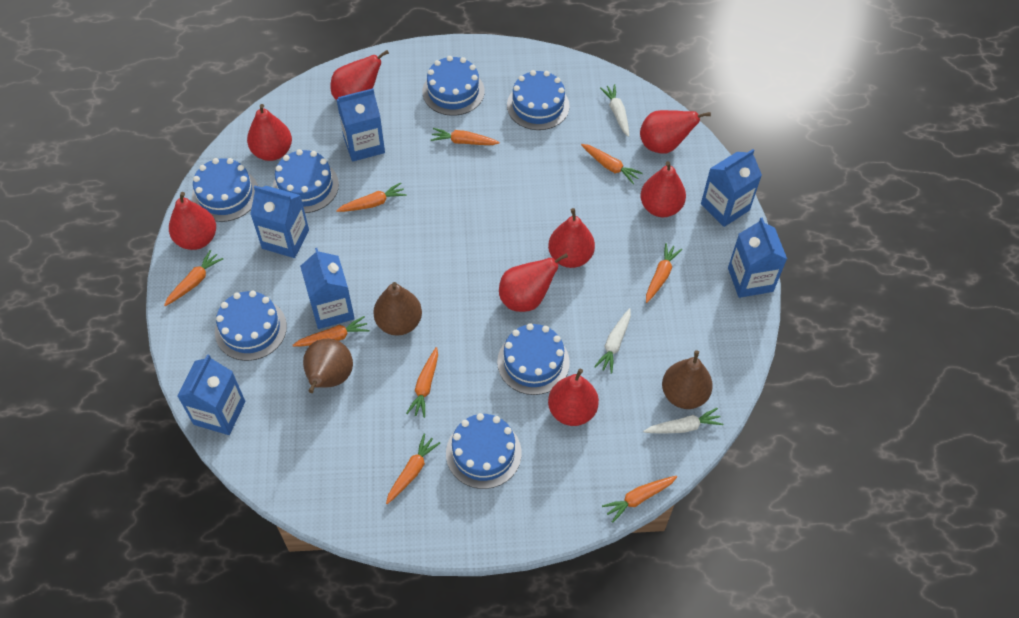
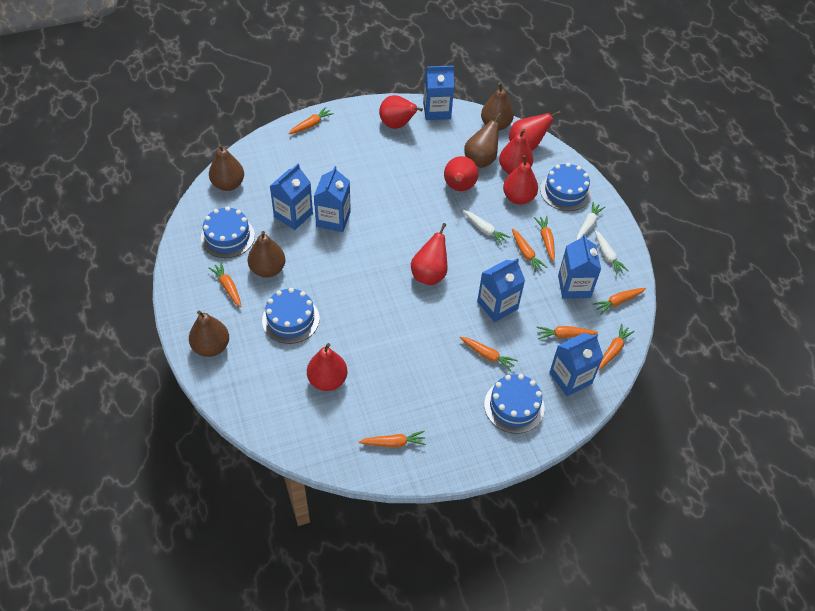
blue cake: 7 -> 4
brown pear: 3 -> 5
red pear: 8 -> 7

